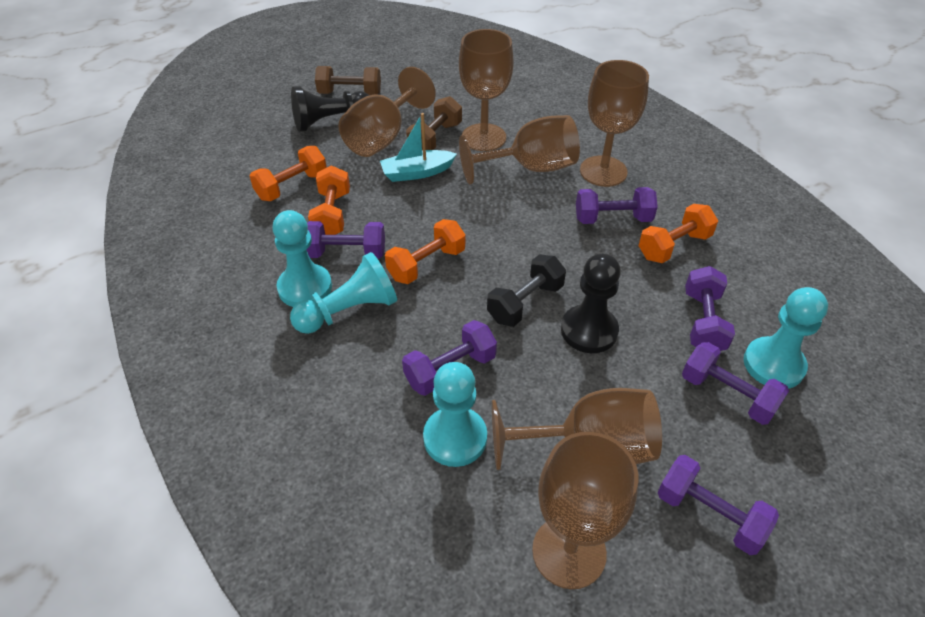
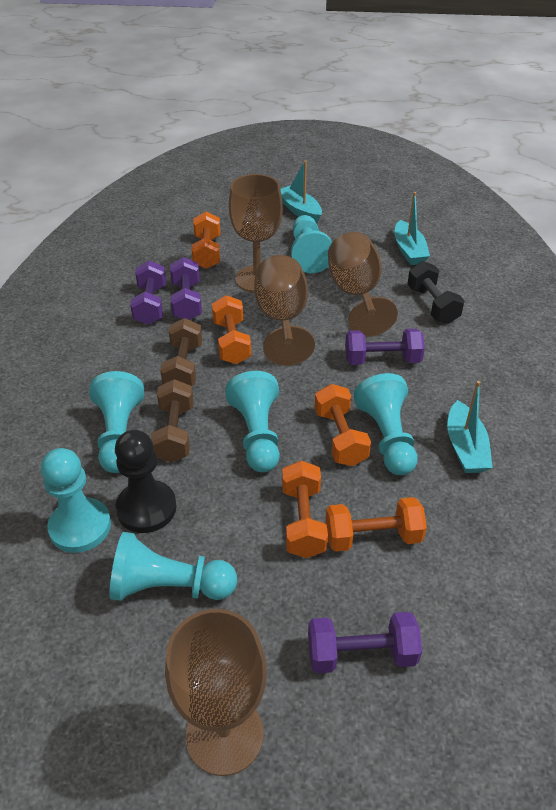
black pawn: 2 -> 1
brown goblet: 6 -> 4
orange dumbbell: 4 -> 5
purple dumbbell: 6 -> 4
turquoise boat: 1 -> 3
turquoise pawn: 4 -> 6

